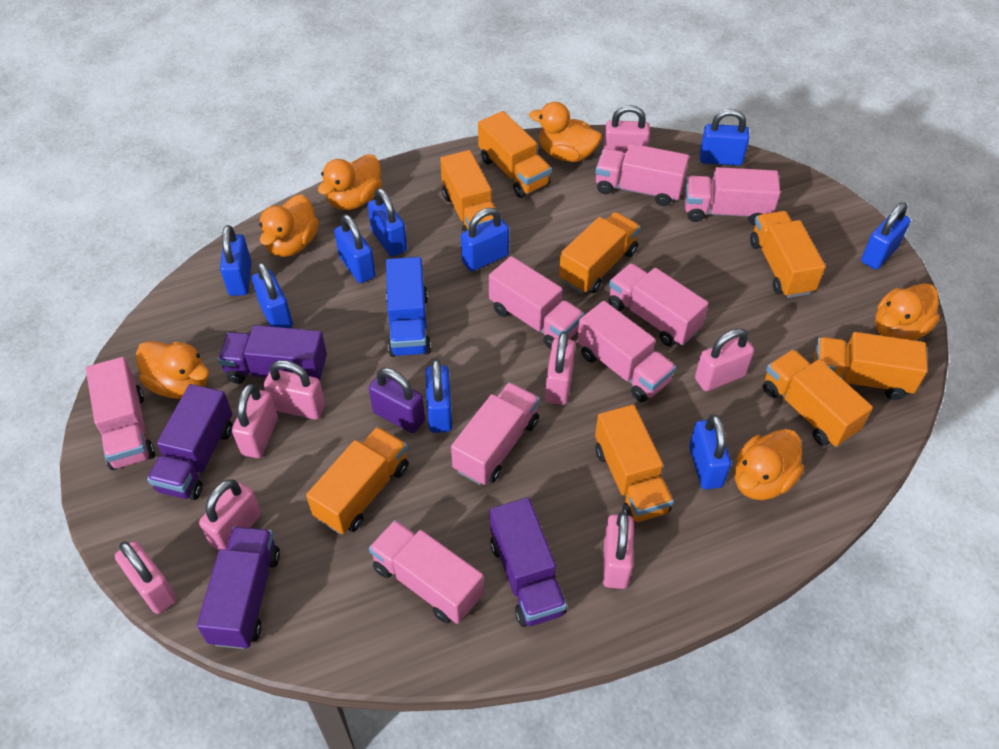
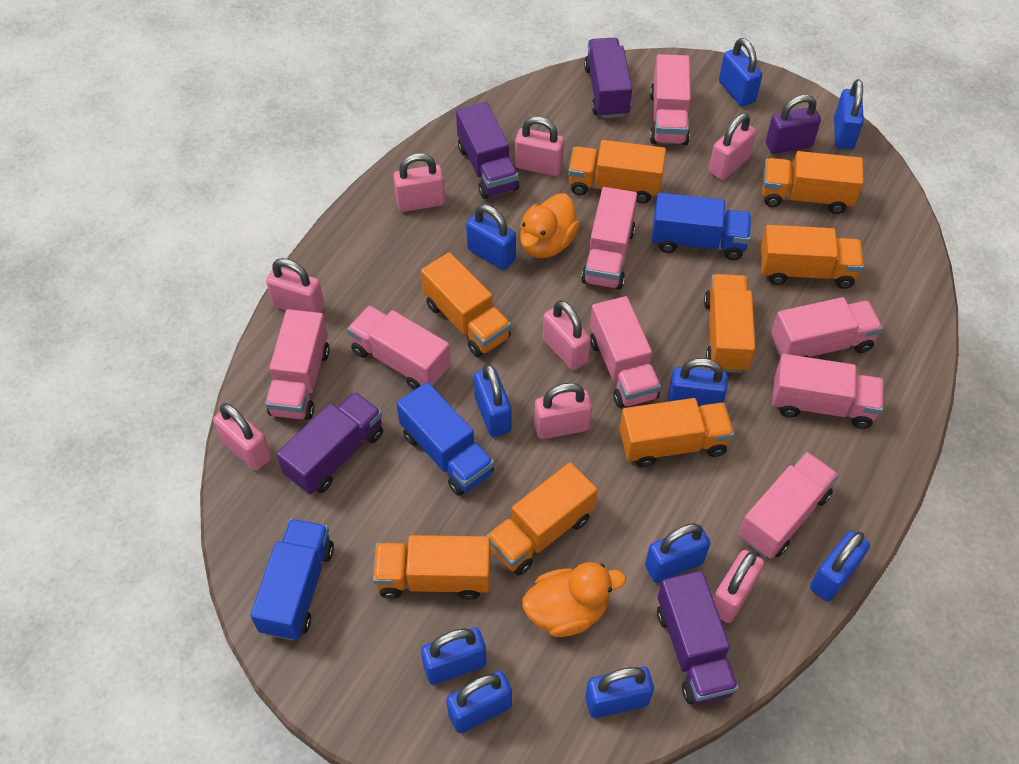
blue padlock: 9 -> 10
blue truck: 1 -> 3
orange duck: 6 -> 2

